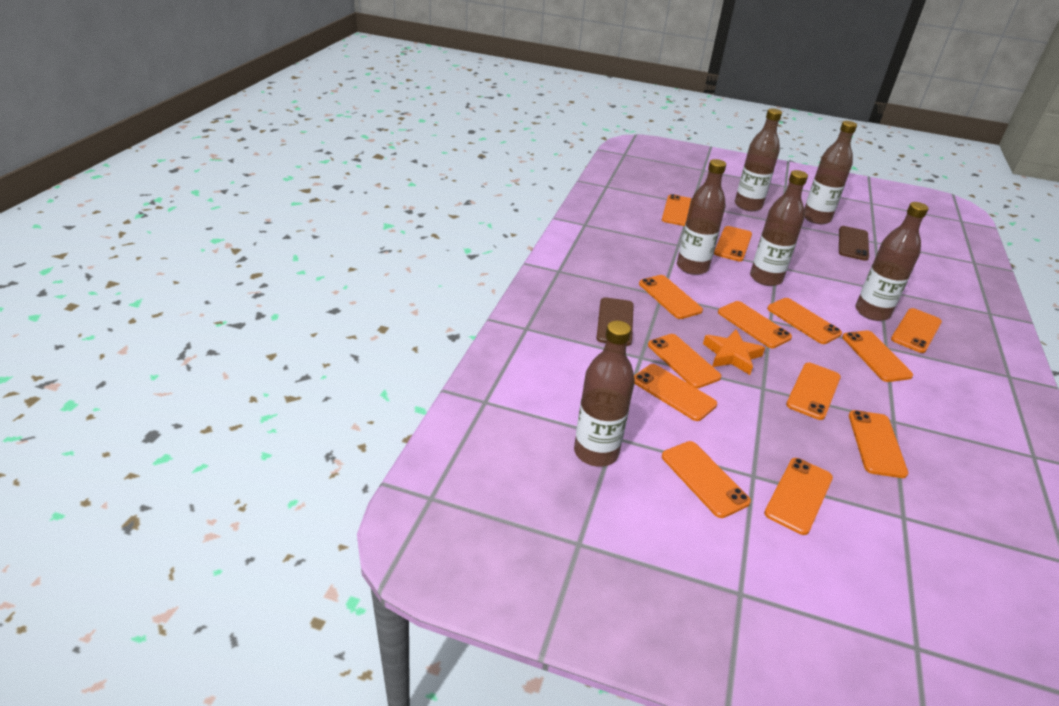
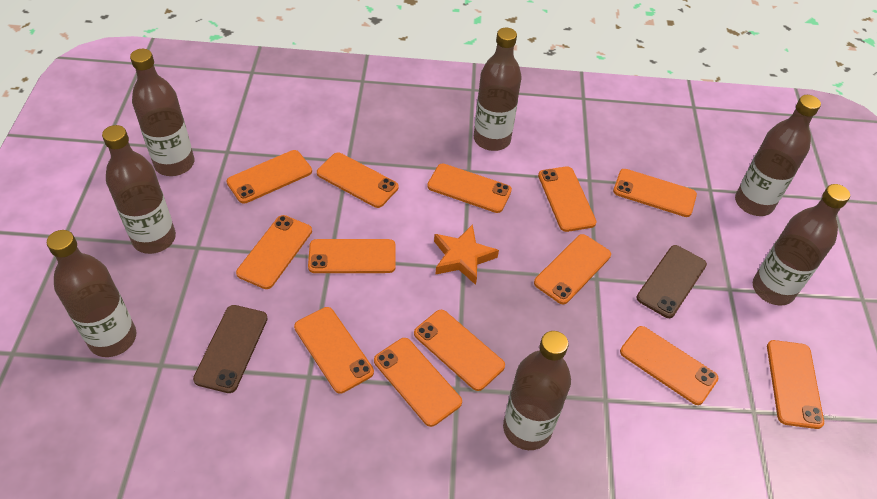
brown bottle: 6 -> 7

